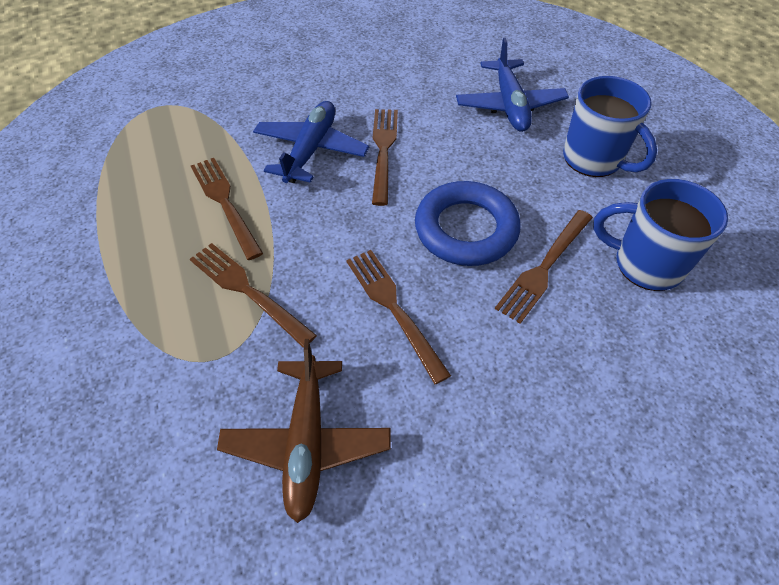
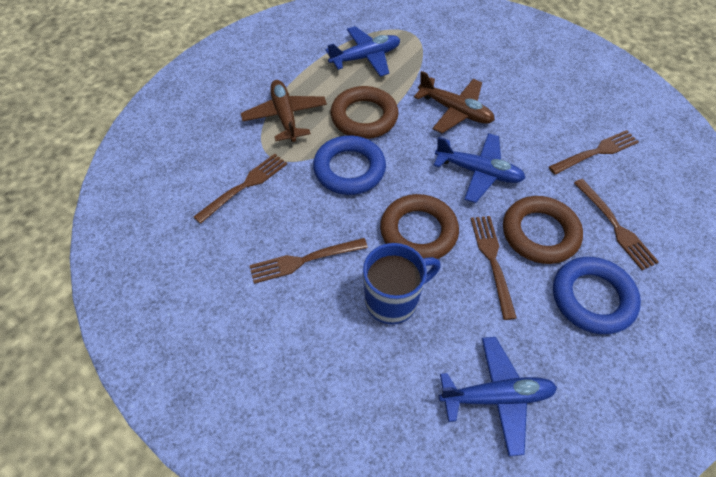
blue mug: 2 -> 1
blue plane: 2 -> 3
blue ring: 1 -> 2
brown plane: 1 -> 2
brown ring: 0 -> 3

